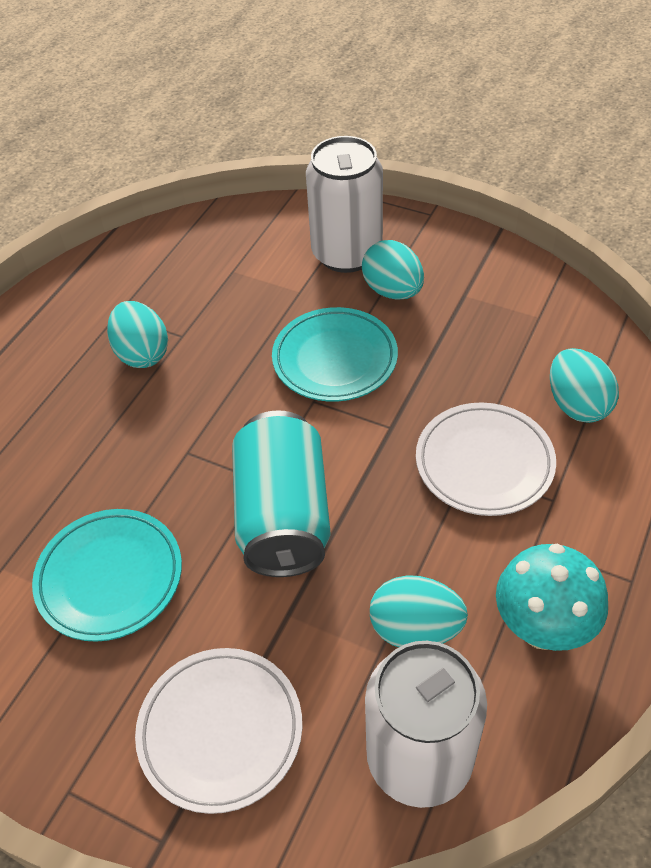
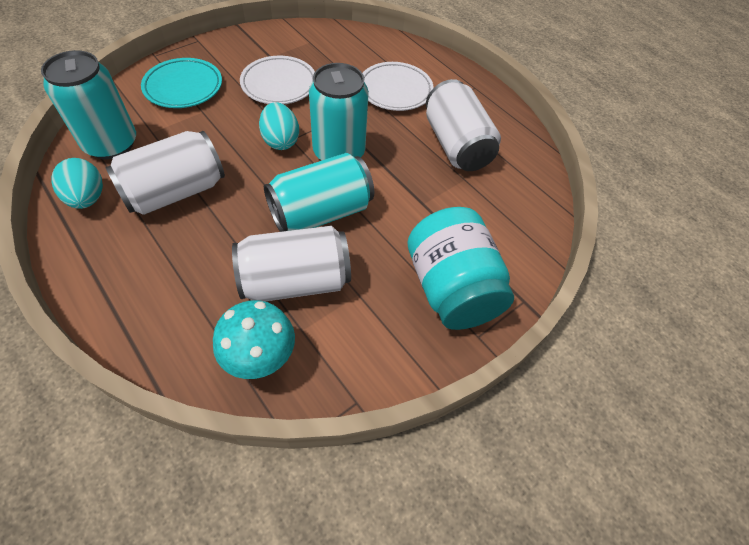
turquoise can: 1 -> 3
turquoise egg: 4 -> 2
turquoise jar: 0 -> 1
turquoise plate: 2 -> 1
white can: 2 -> 3

